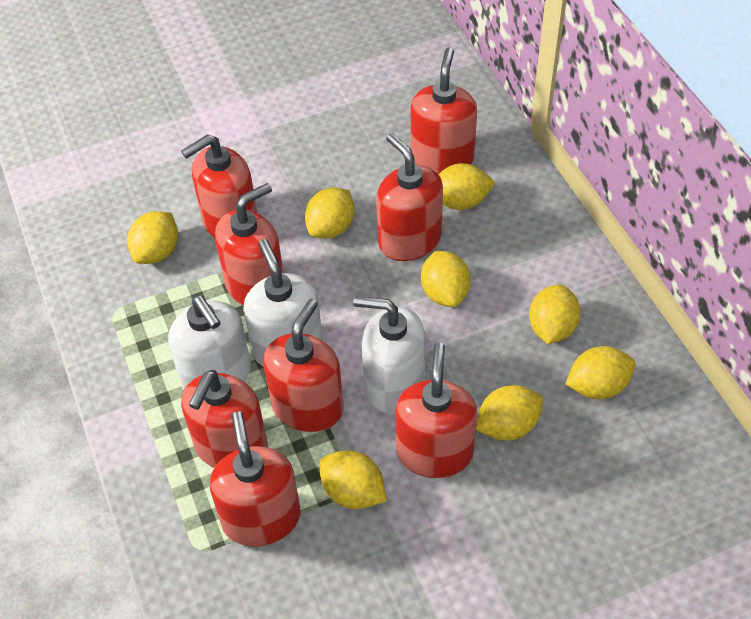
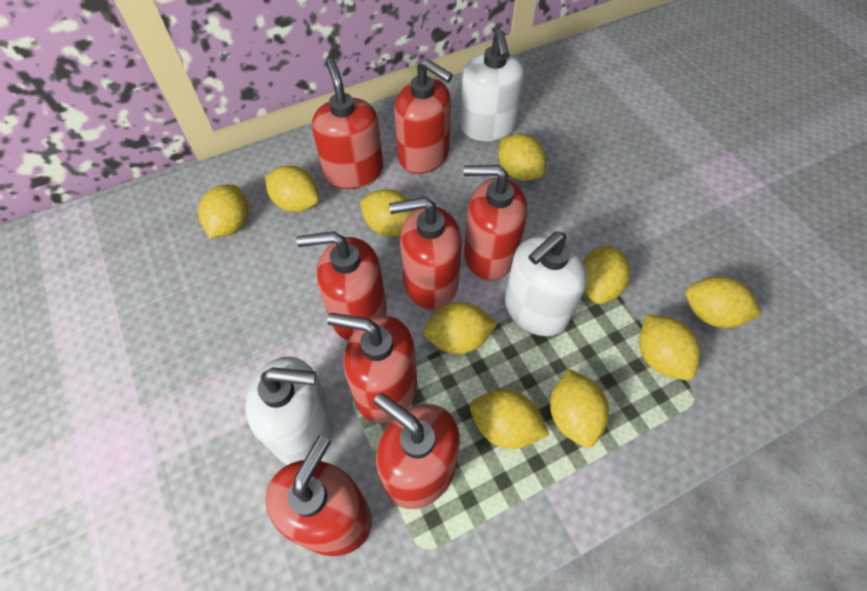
yellow lemon: 8 -> 10

